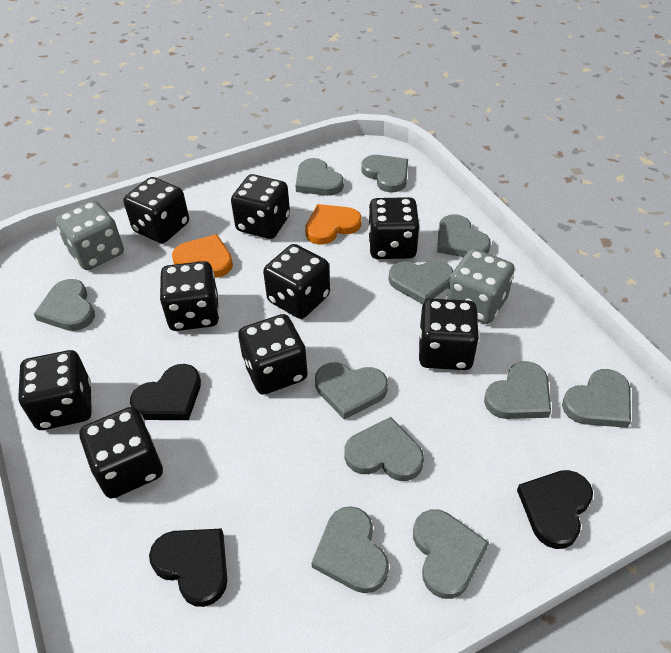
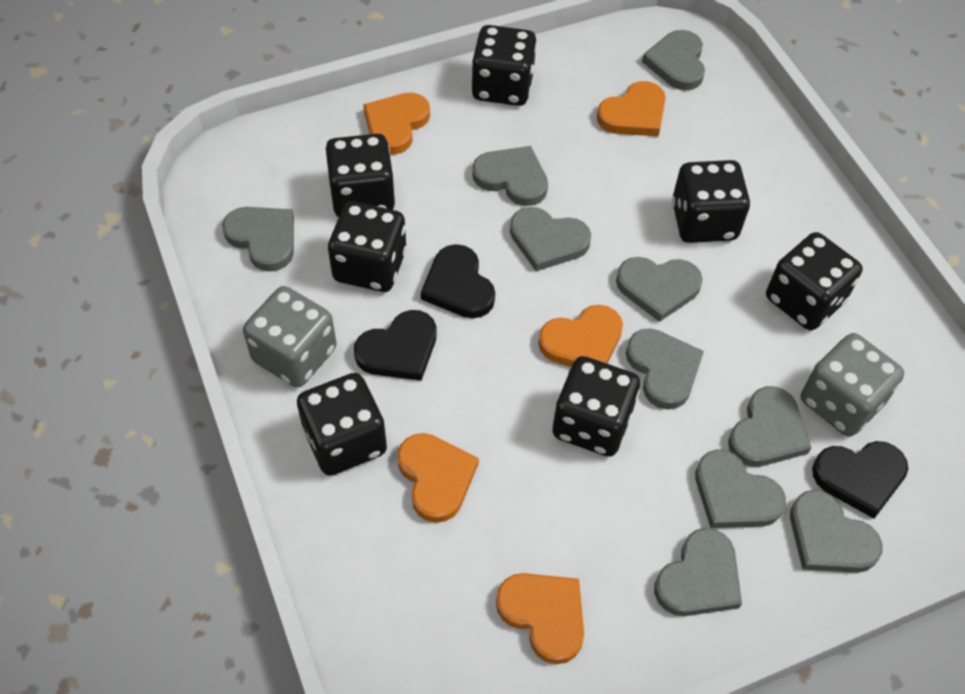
black dice: 9 -> 7
grey heart: 11 -> 10
orange heart: 2 -> 5

